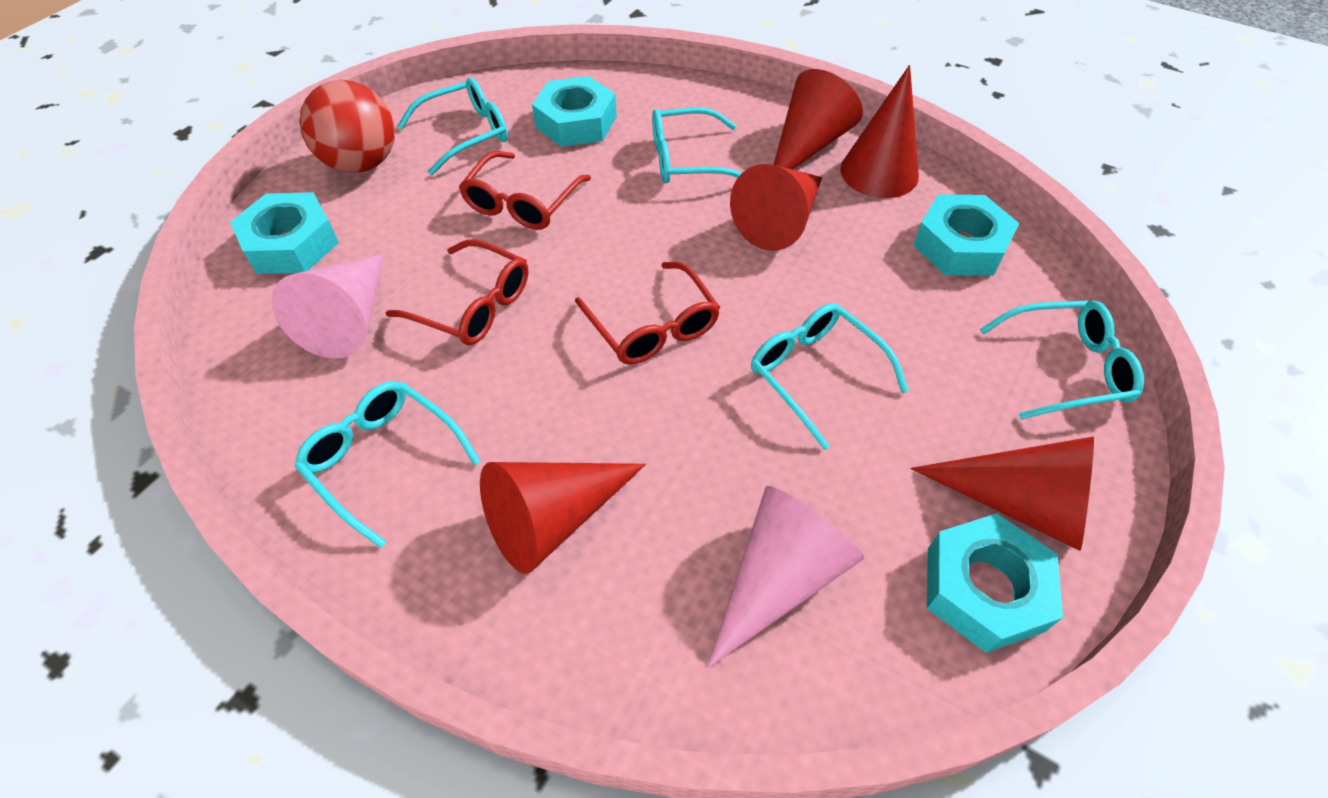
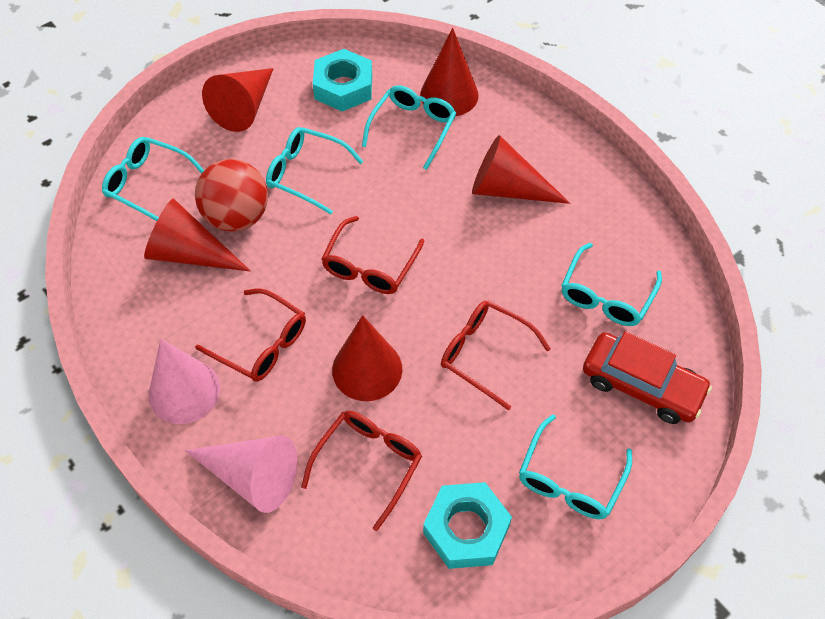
red car: 0 -> 1
red glasses: 3 -> 4
turquoise nut: 4 -> 2

